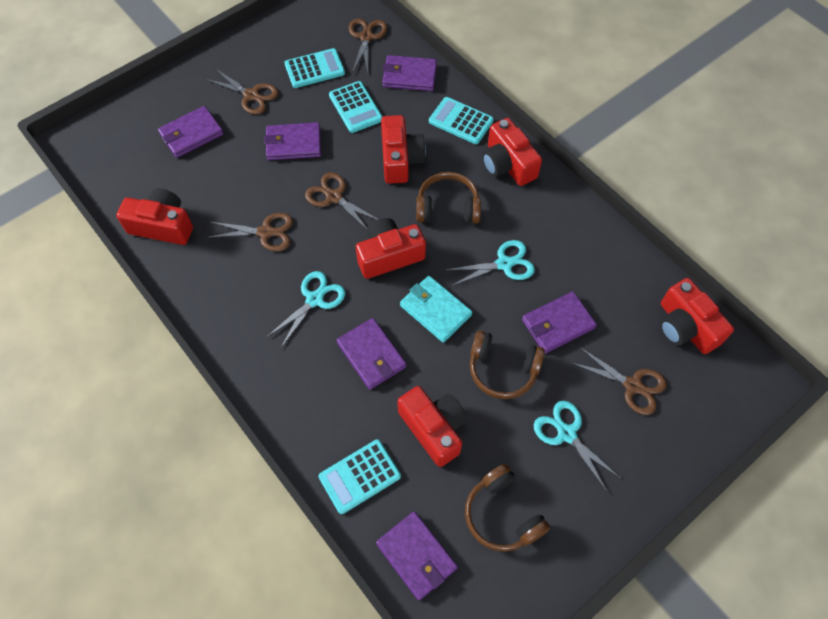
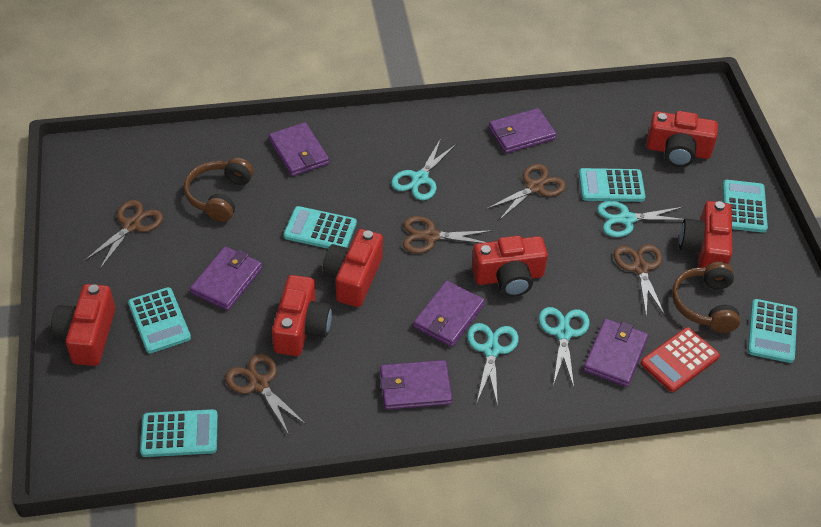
brown headphones: 3 -> 2
red calculator: 0 -> 1
turquoise calculator: 4 -> 6
turquoise scissors: 3 -> 4
turquoise wallet: 1 -> 0

